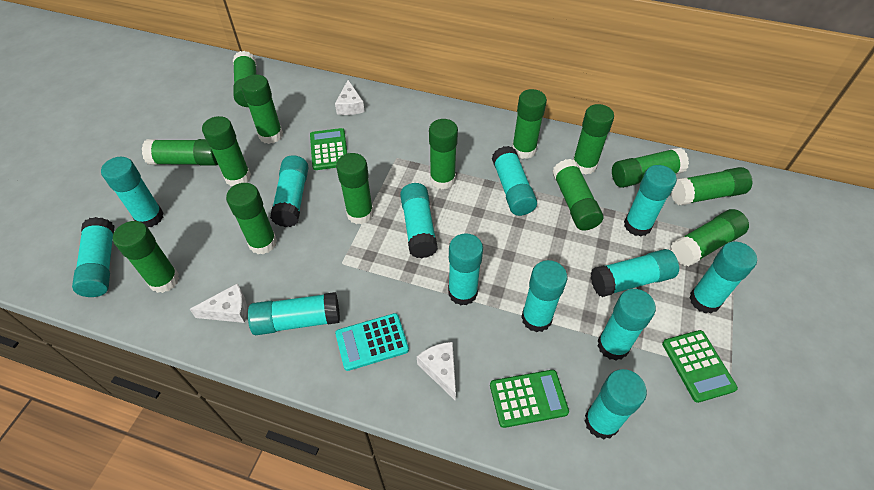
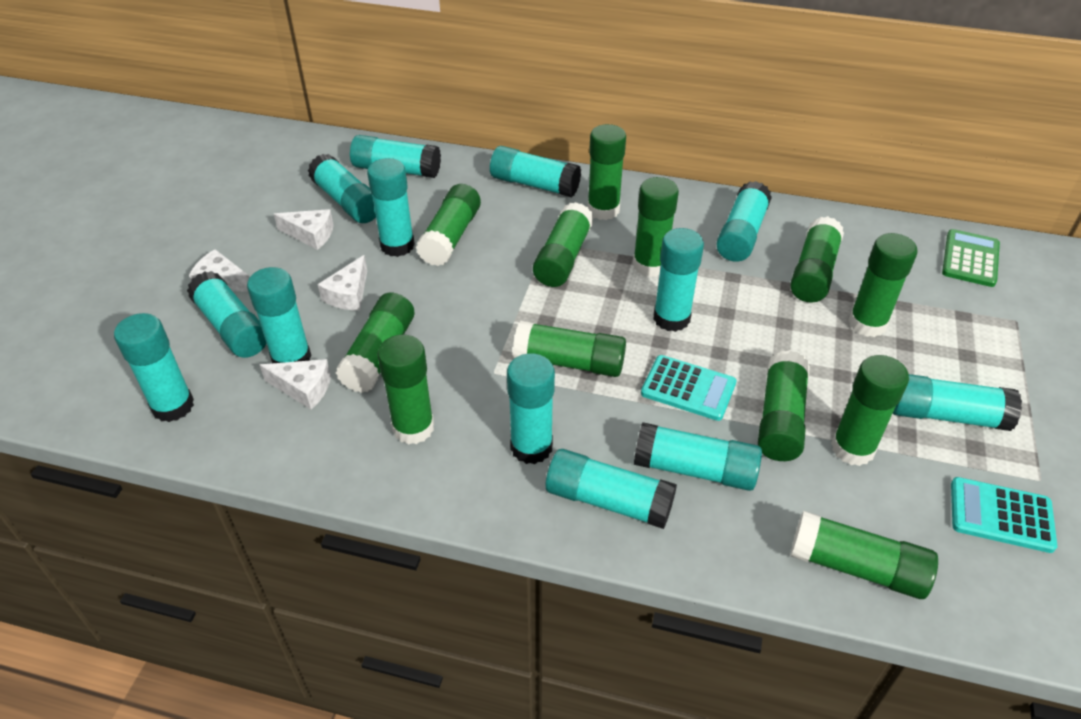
green calculator: 3 -> 1
green glue stick: 14 -> 12
turquoise calculator: 1 -> 2
white cheese: 3 -> 4

